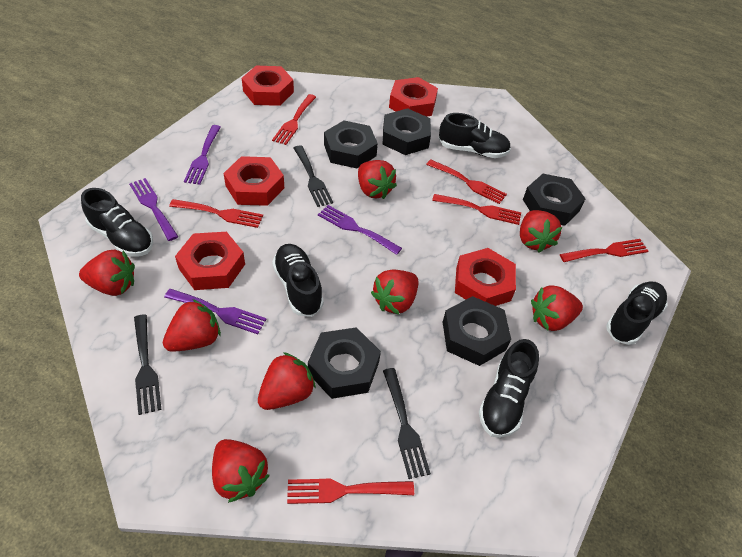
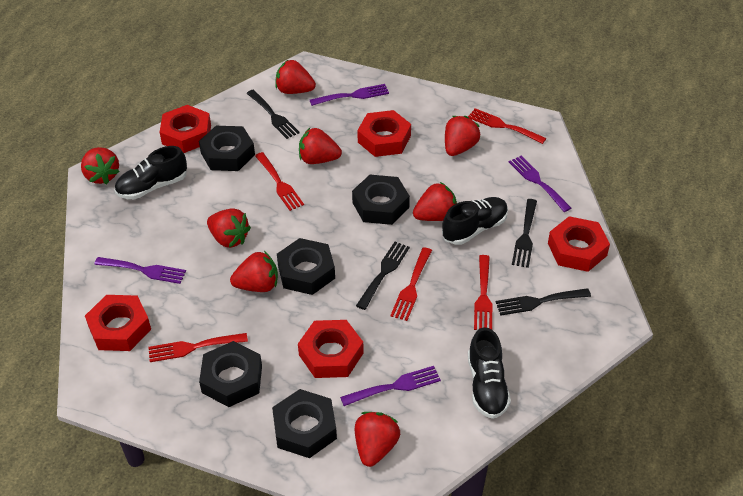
black fork: 3 -> 4
black shoe: 5 -> 3
red fork: 6 -> 5

